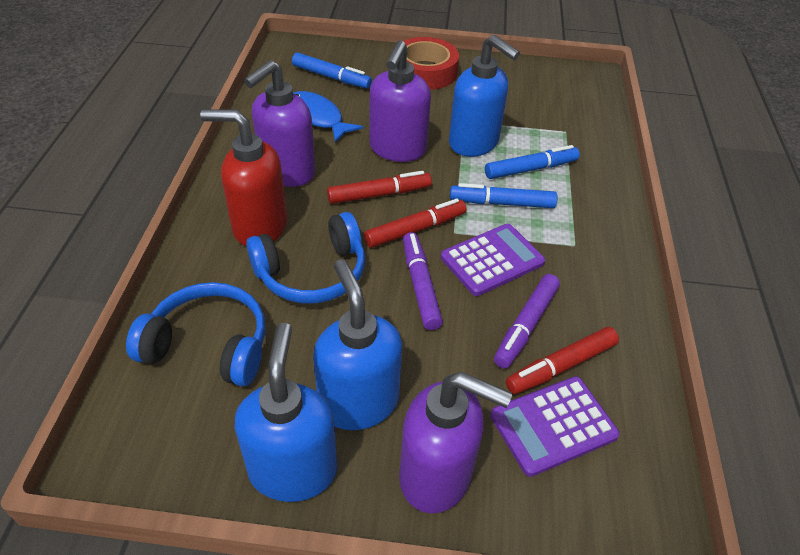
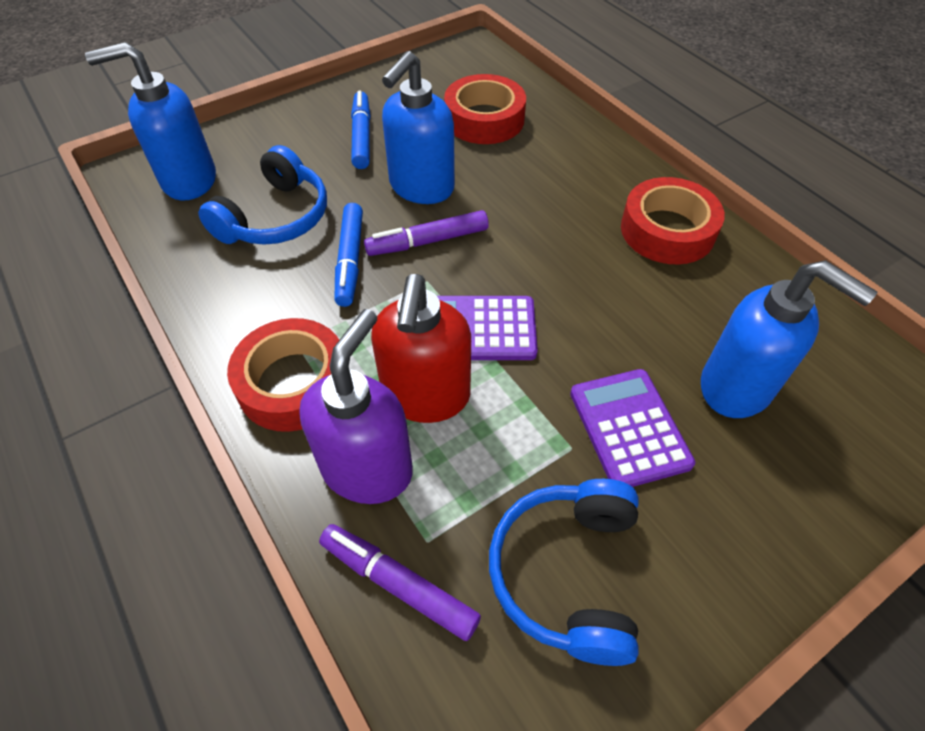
blue fish: 1 -> 0
blue marker: 3 -> 2
purple soap dispenser: 3 -> 1
red marker: 3 -> 0
red tape: 1 -> 3

